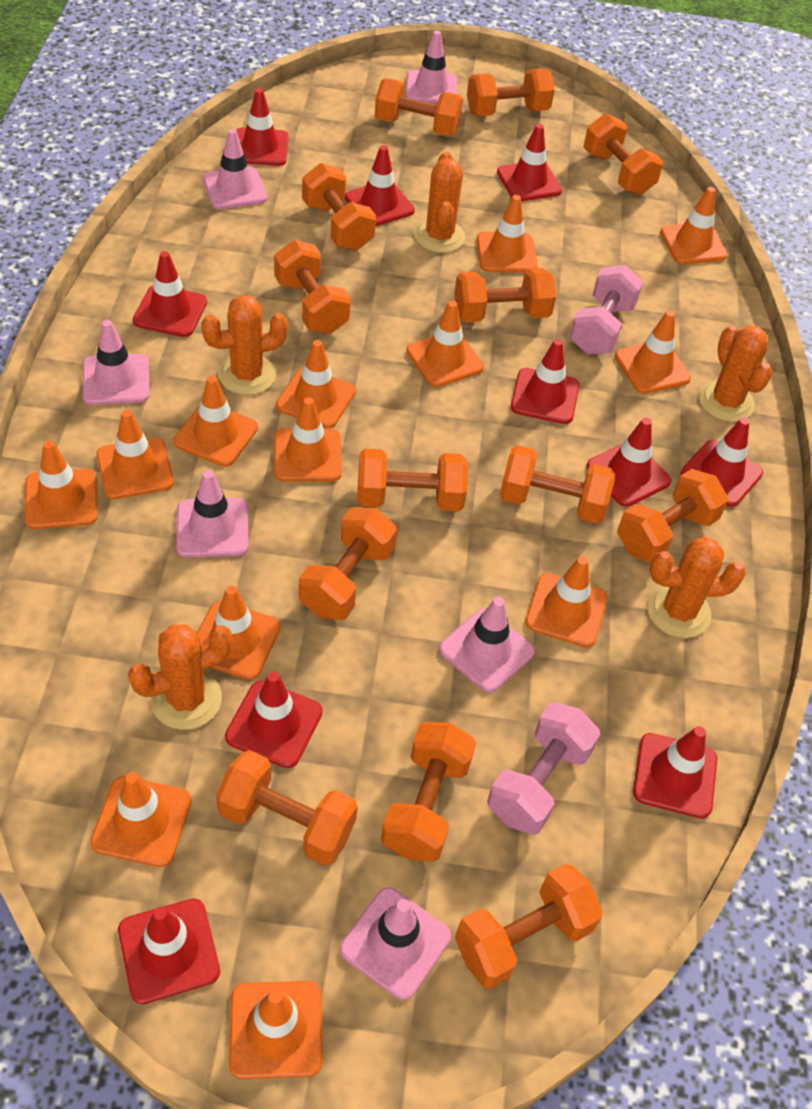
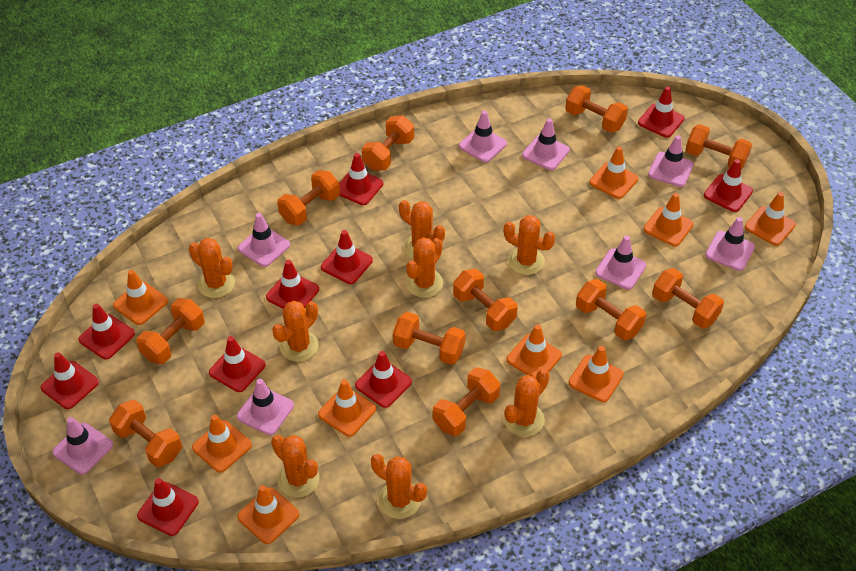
orange cactus: 5 -> 8
orange dumbbell: 13 -> 11
orange traffic cone: 13 -> 9
pink dumbbell: 2 -> 0
pink traffic cone: 6 -> 8

